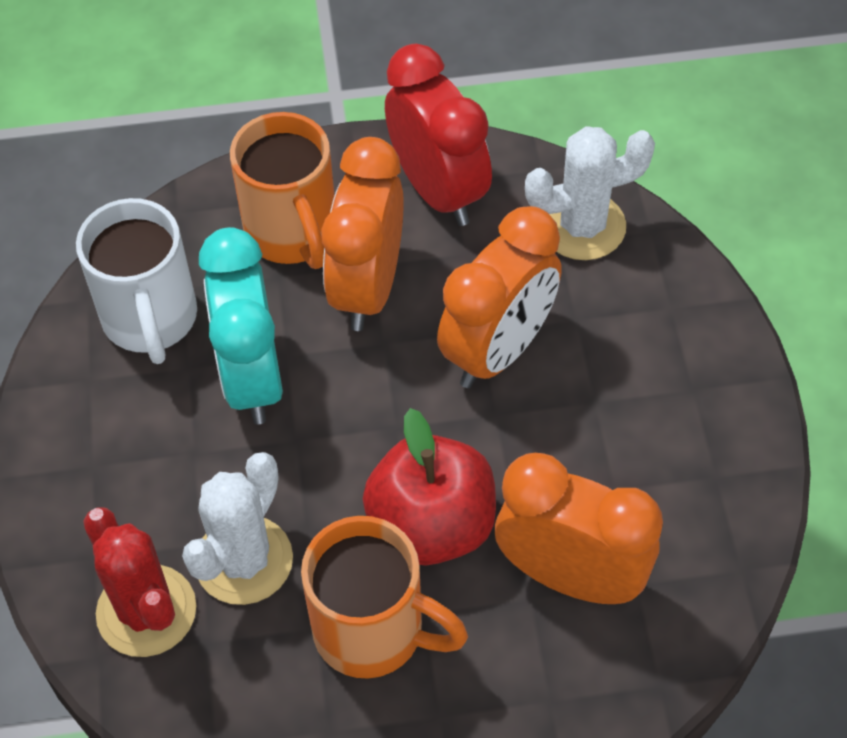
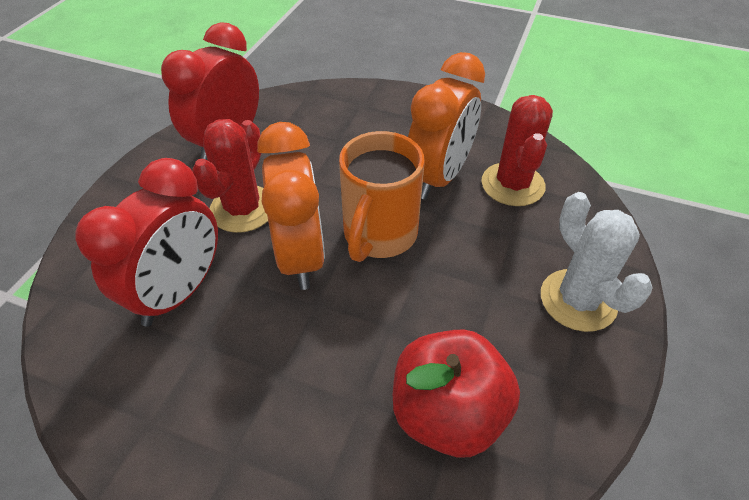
orange clock: 3 -> 2
orange mug: 2 -> 1
red cactus: 1 -> 2
red clock: 1 -> 2
turquoise clock: 1 -> 0
white cactus: 2 -> 1
white mug: 1 -> 0

